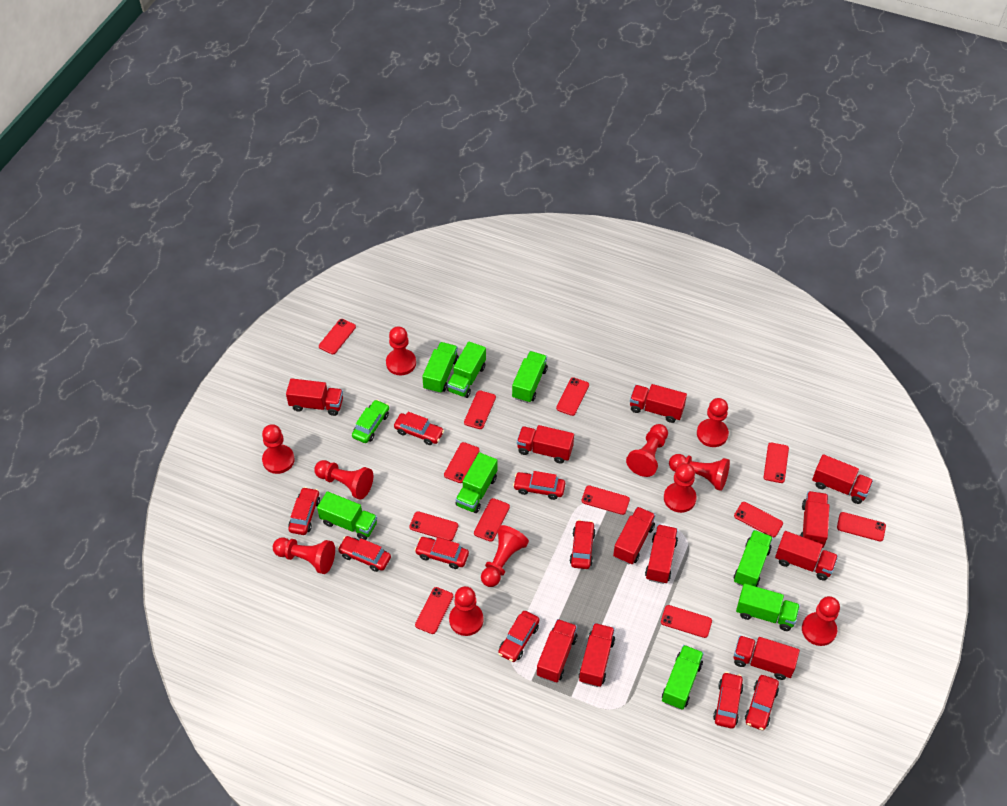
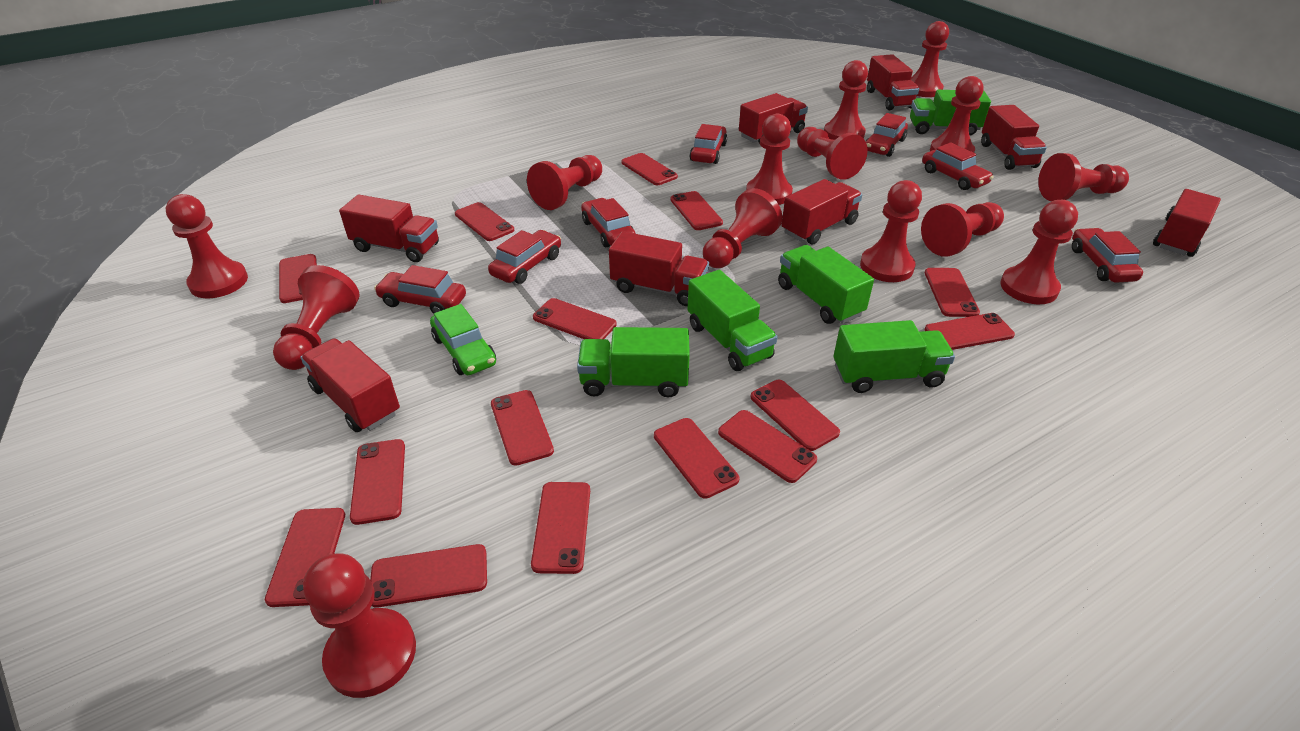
green truck: 8 -> 5
red car: 9 -> 7
red pawn: 11 -> 14
red phone: 12 -> 15
red truck: 11 -> 8

